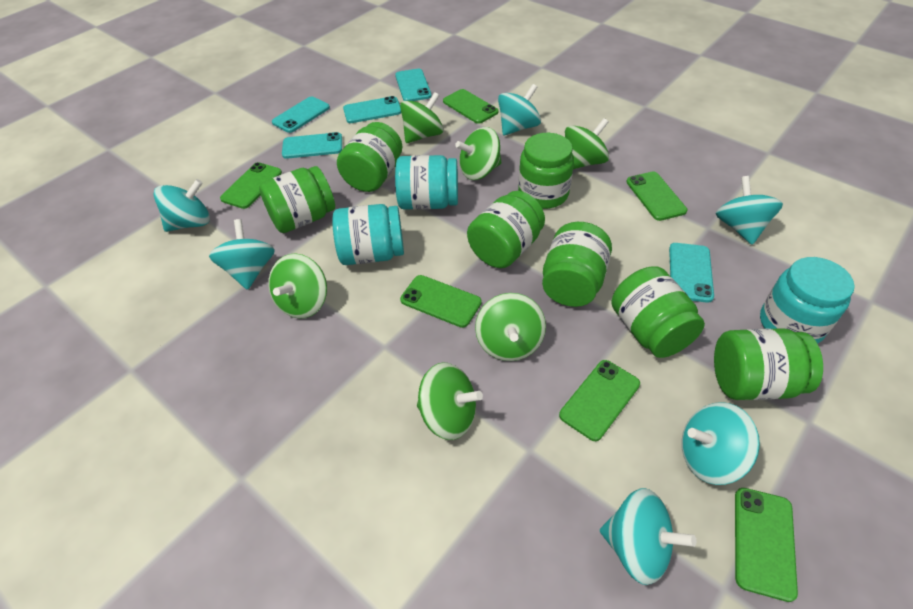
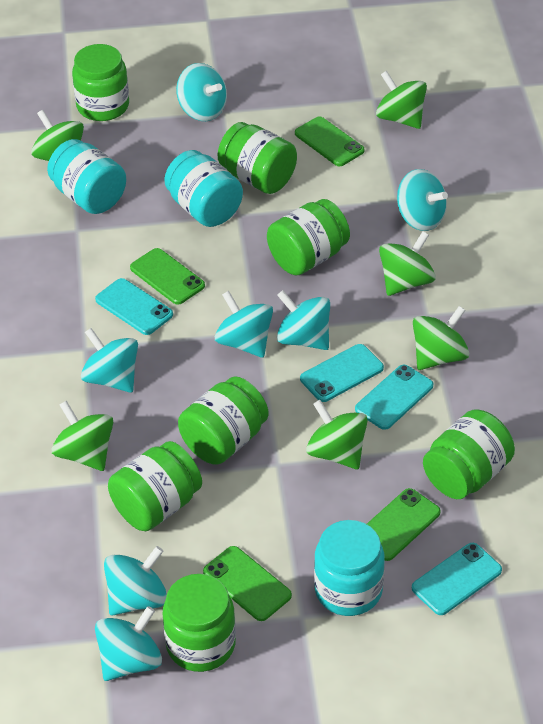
green phone: 6 -> 4
turquoise phone: 5 -> 4
turquoise spinning top: 6 -> 7

